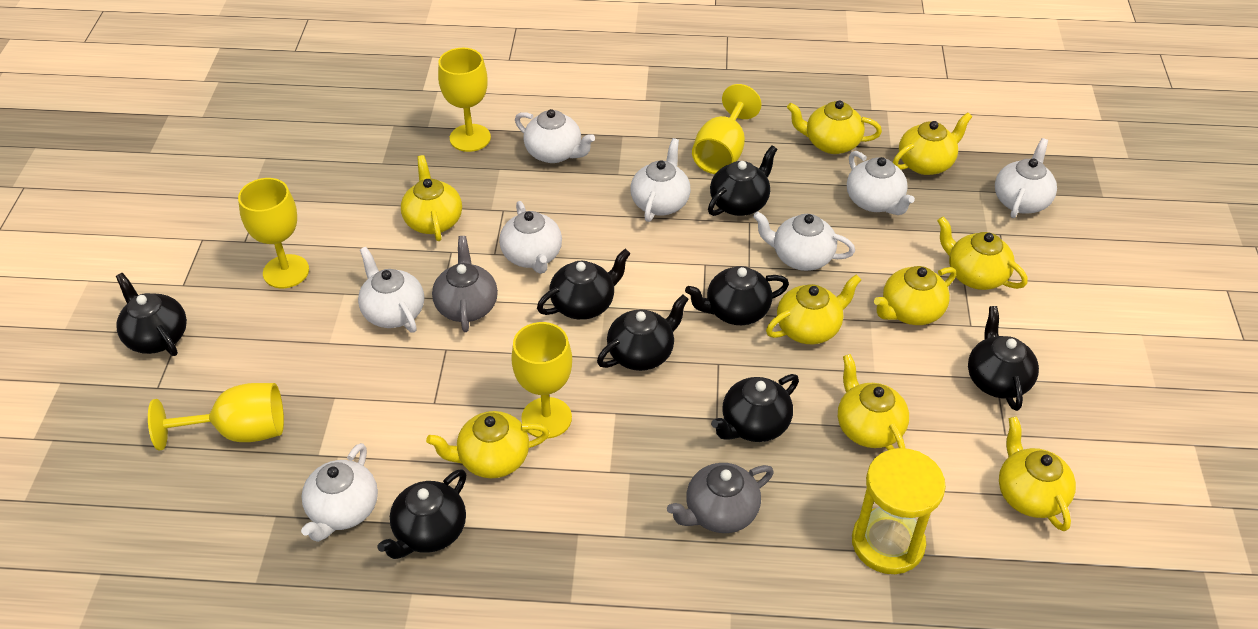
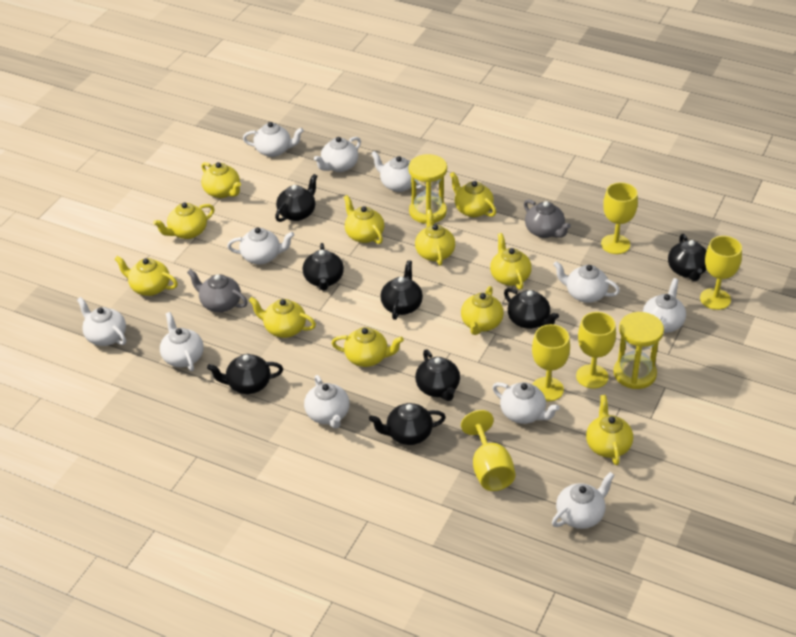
white teapot: 8 -> 11
yellow hourglass: 1 -> 2
yellow teapot: 9 -> 11

